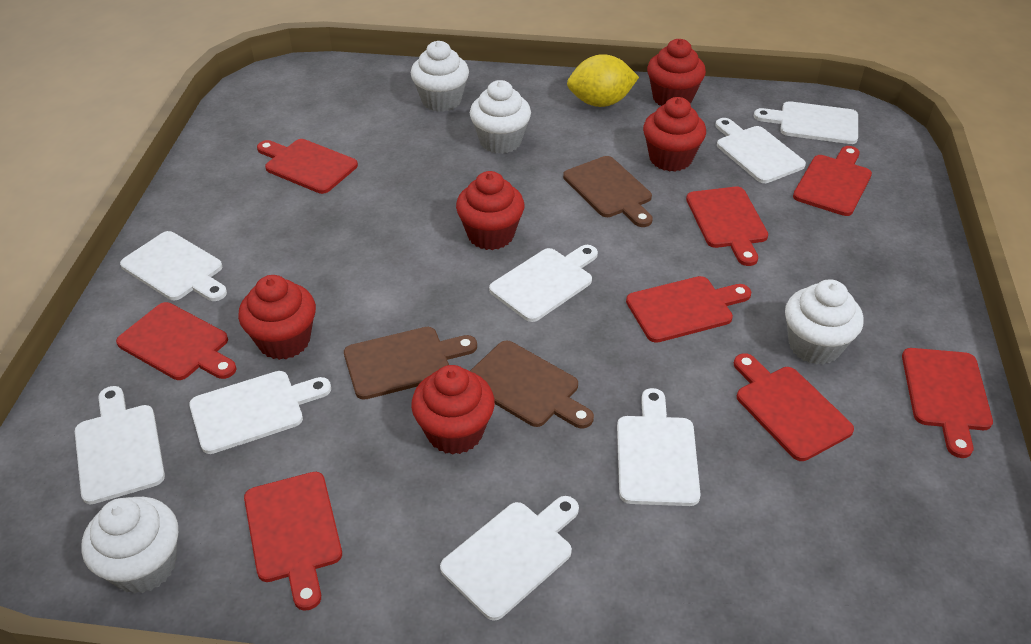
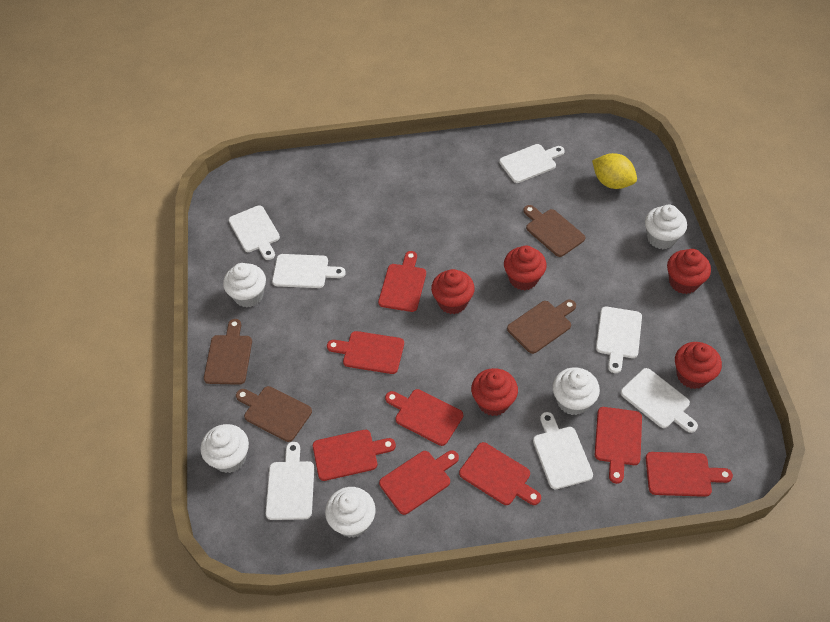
brown cutting board: 3 -> 4
white cupcake: 4 -> 5
white cutting board: 8 -> 7

